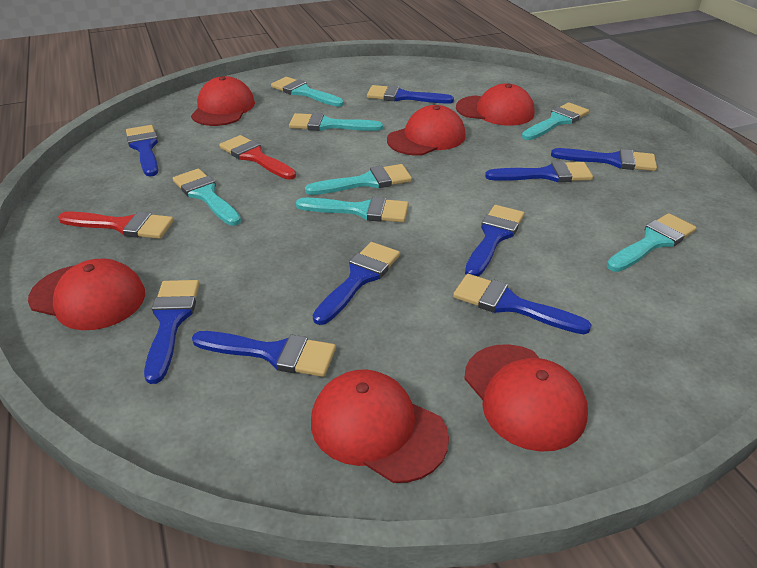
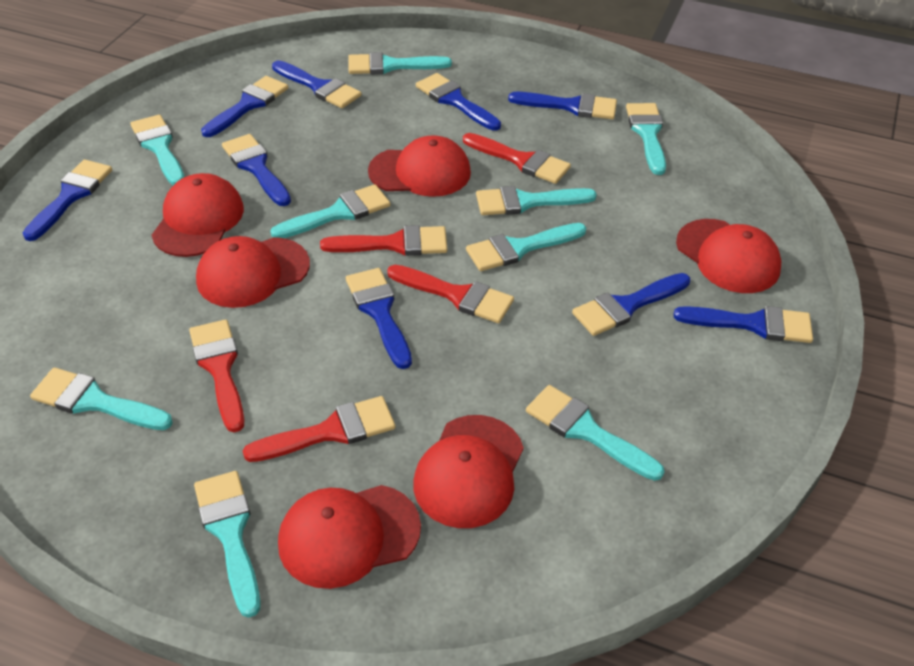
red brush: 2 -> 5
turquoise brush: 7 -> 9

